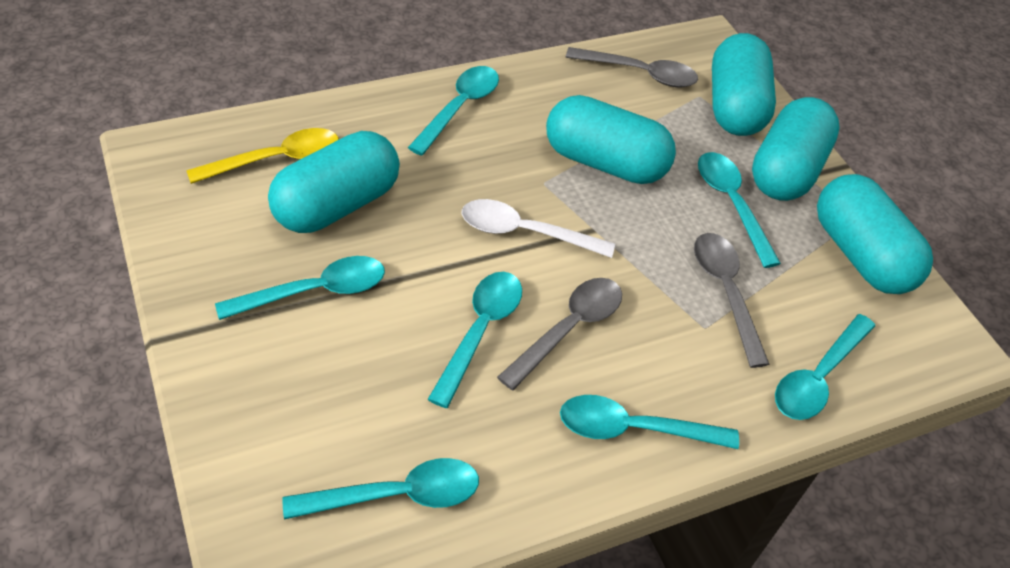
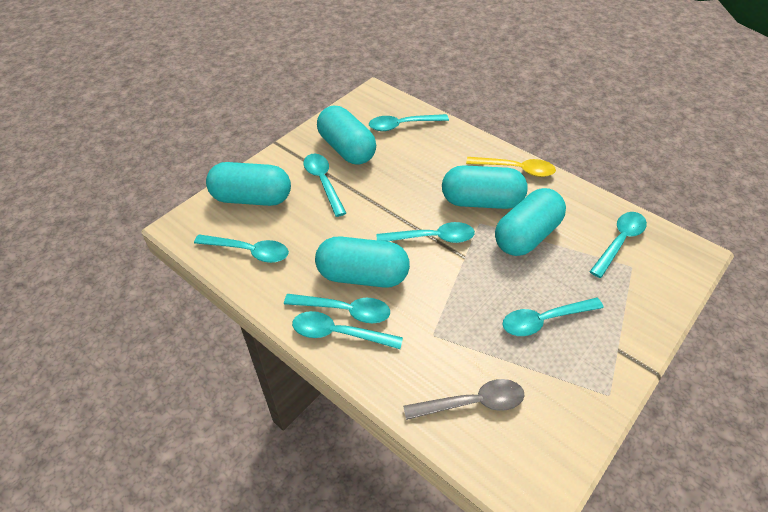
grey spoon: 3 -> 1
turquoise spoon: 7 -> 8
white spoon: 1 -> 0

